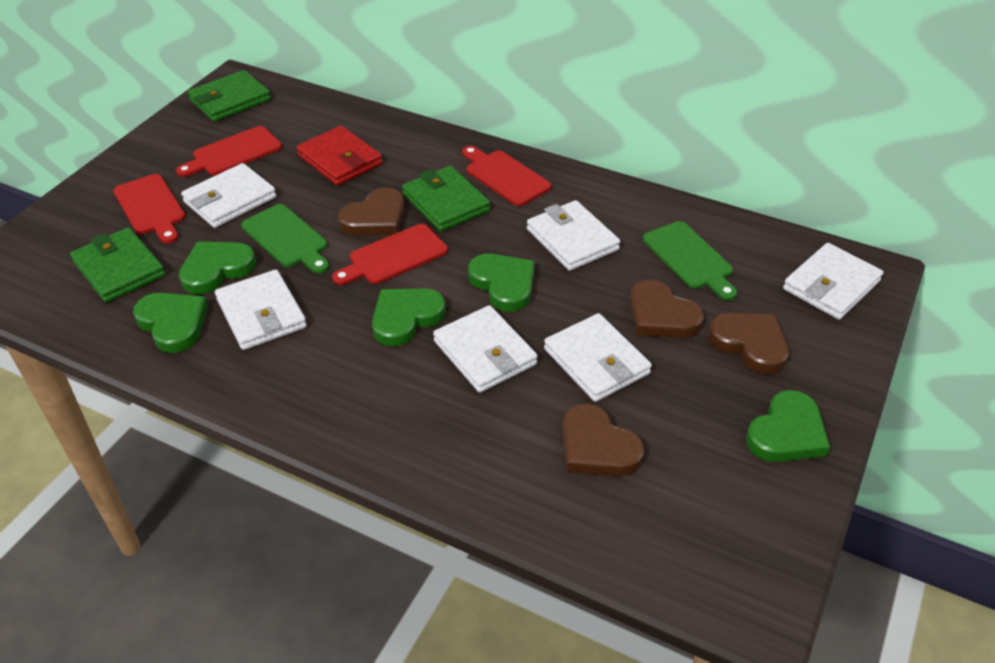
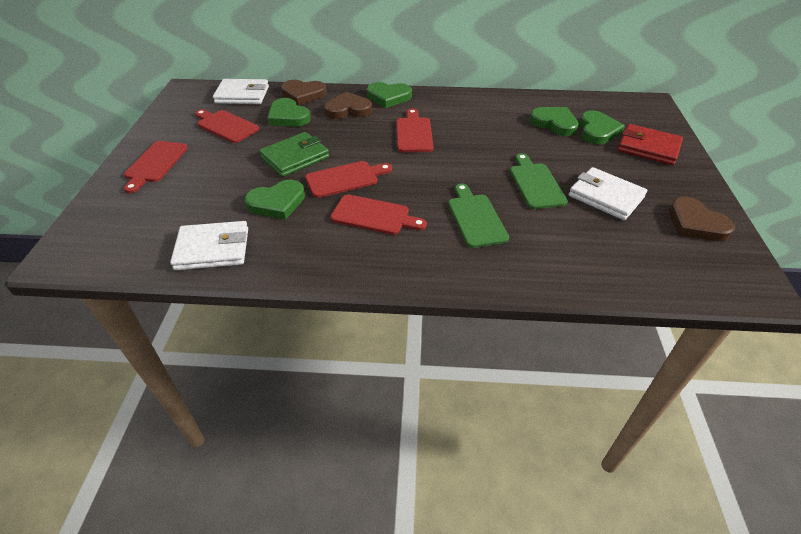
brown heart: 4 -> 3
green wallet: 3 -> 1
red cutting board: 4 -> 5
white wallet: 6 -> 3

